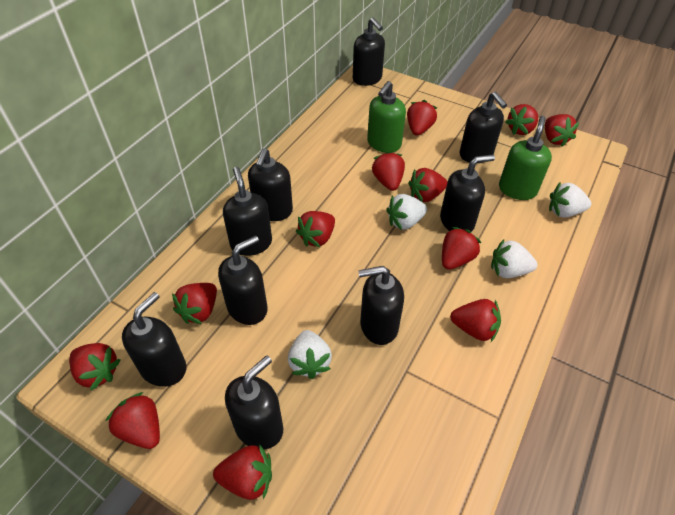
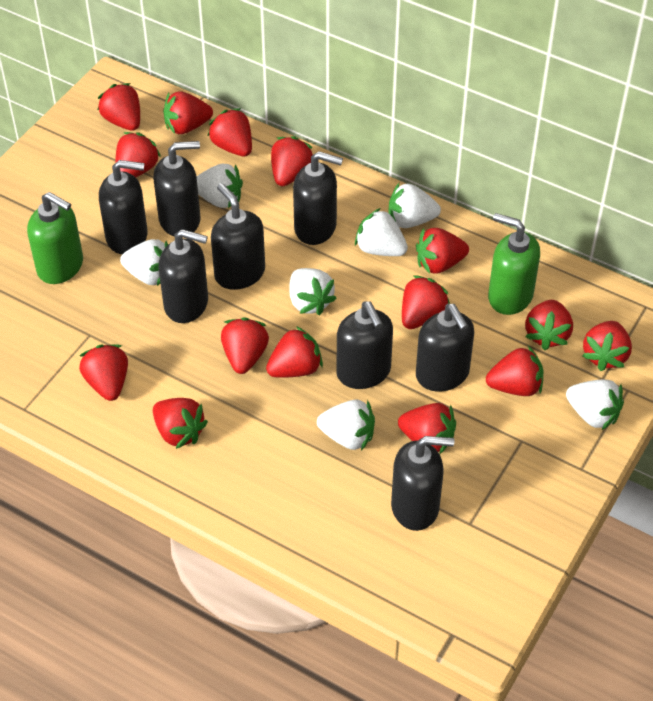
black soap dispenser: 9 -> 8
red strawberry: 12 -> 15
white strawberry: 4 -> 7

